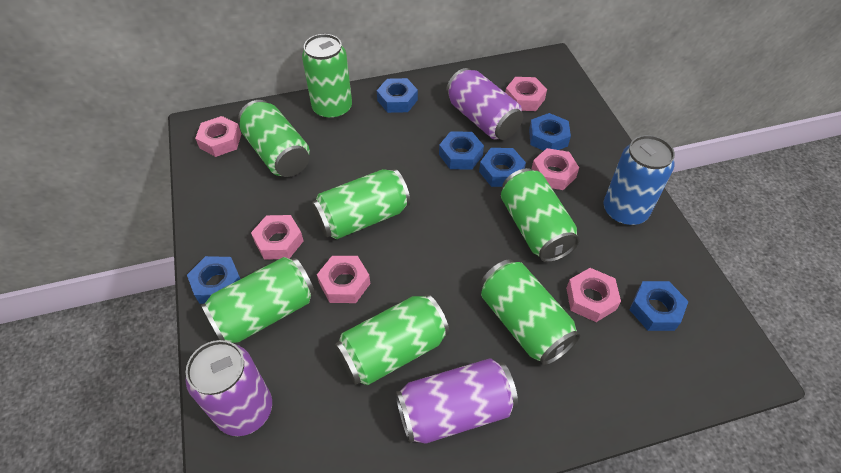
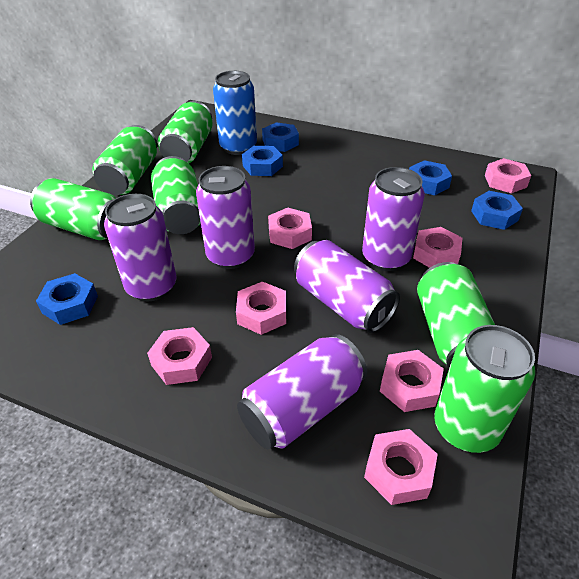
blue nut: 6 -> 5
green can: 7 -> 6
pink nut: 6 -> 7
purple can: 3 -> 5

